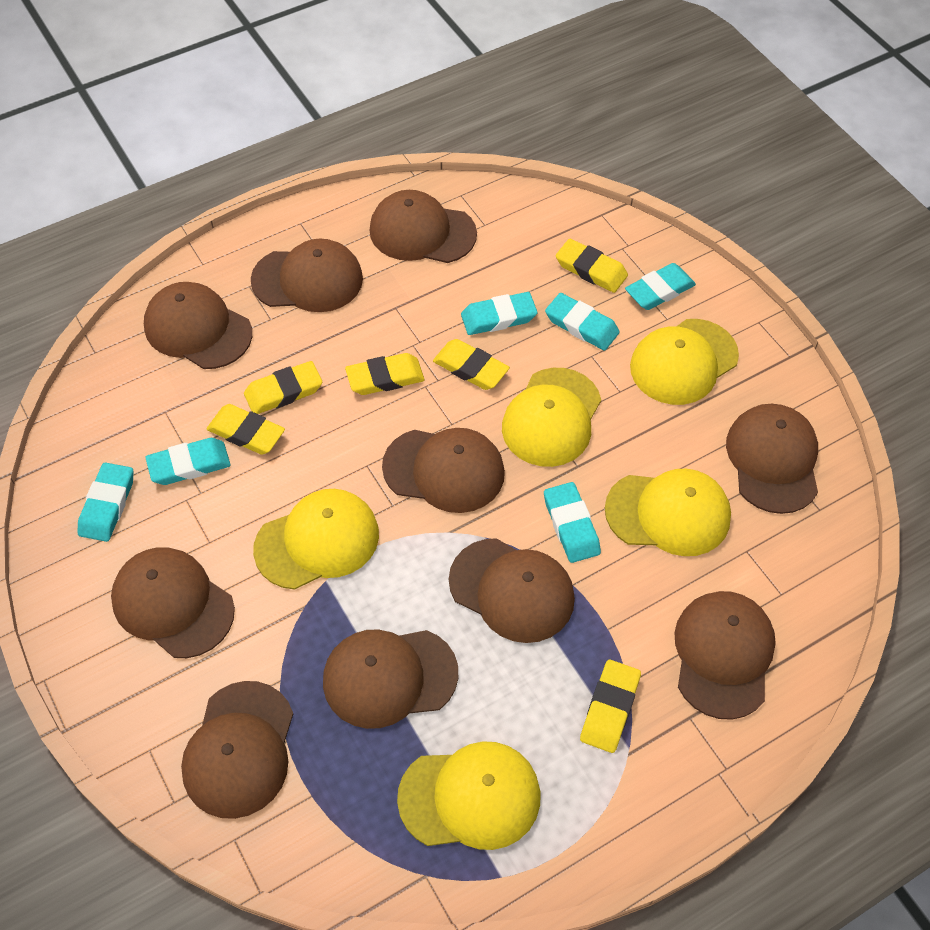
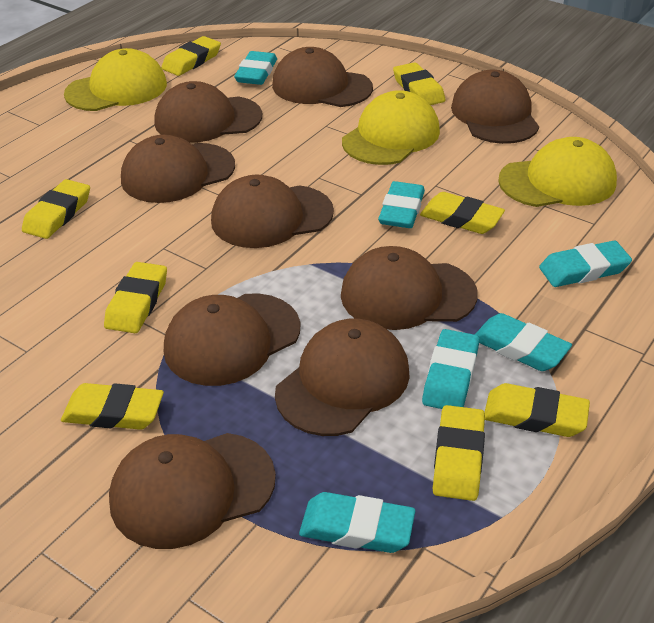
brown cap: 10 -> 9
yellow cap: 5 -> 3
yellow eraser: 6 -> 8

